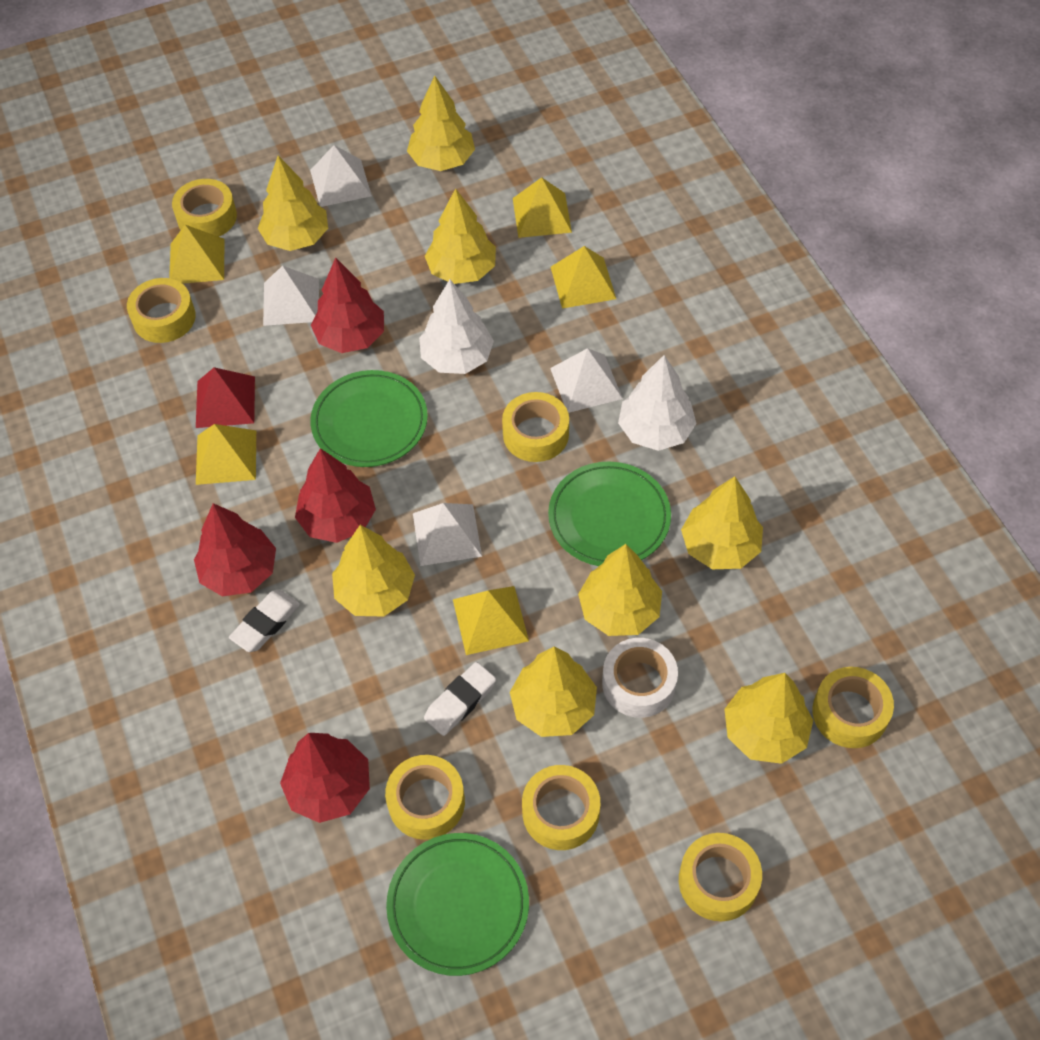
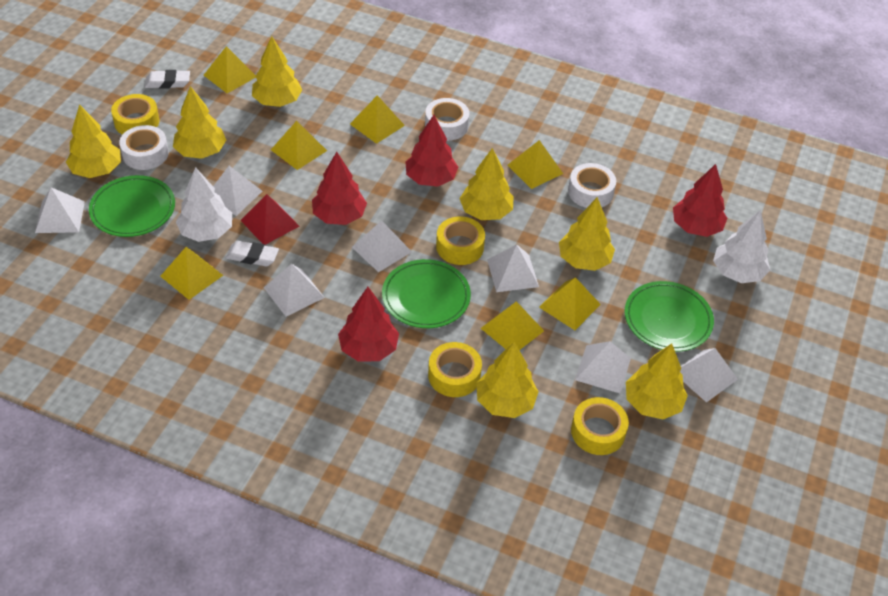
white pyramid: 4 -> 7
white tape: 1 -> 3
yellow pyramid: 5 -> 7
yellow tape: 7 -> 4
yellow tree: 8 -> 7

